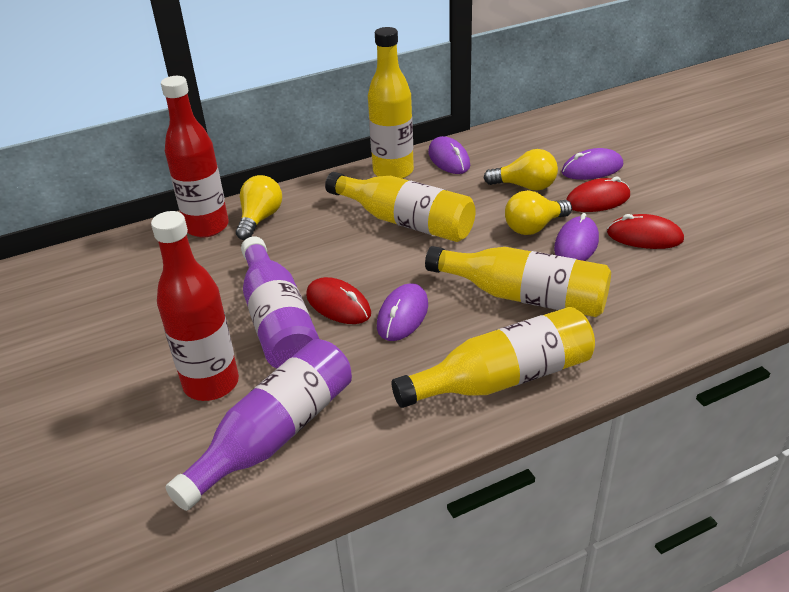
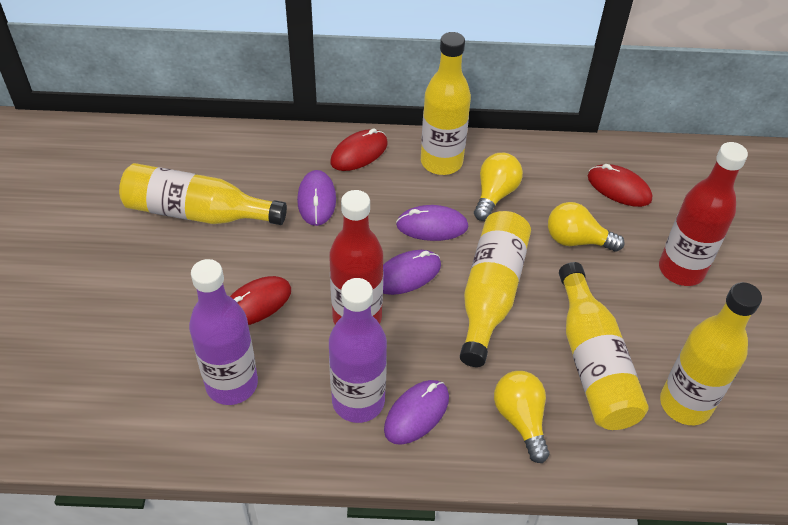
yellow bottle: 4 -> 5

